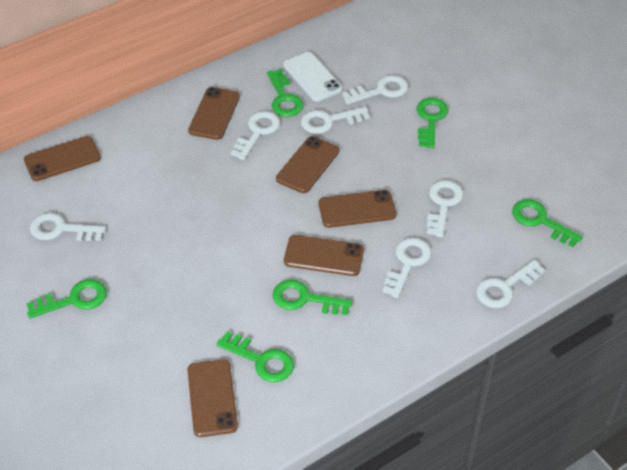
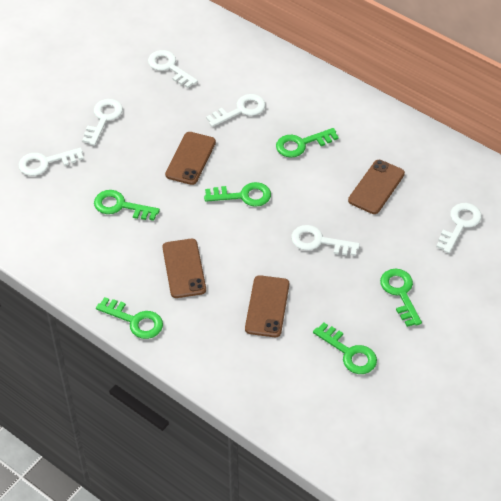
brown phone: 6 -> 4
white key: 7 -> 6
white phone: 1 -> 0

